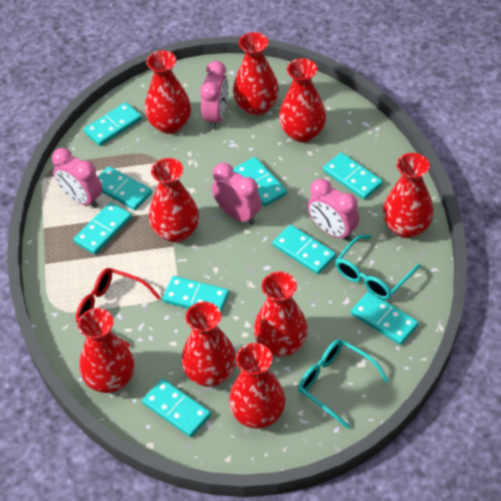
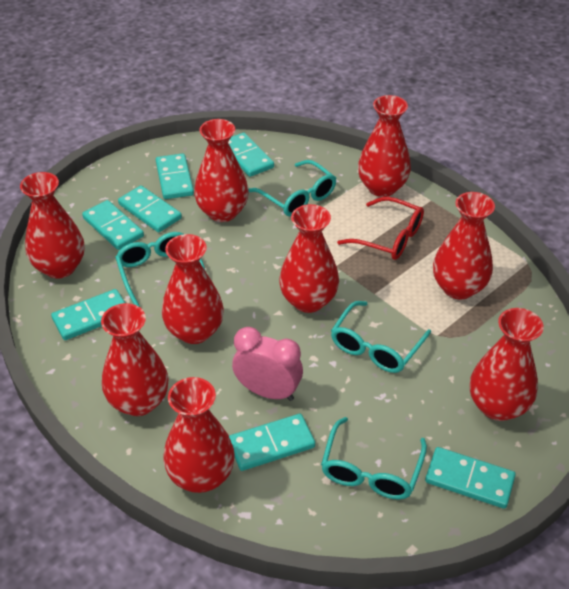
pink clock: 4 -> 1
turquoise domino: 9 -> 7
turquoise glasses: 2 -> 4

